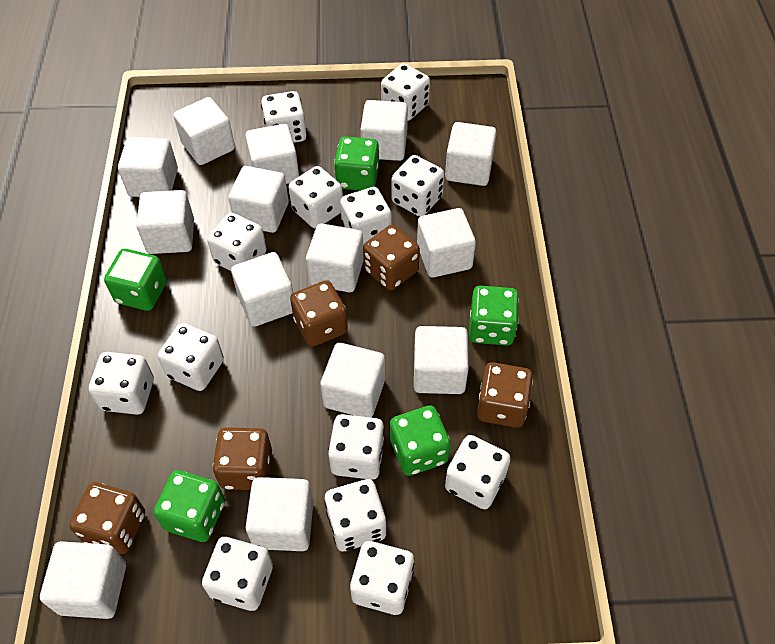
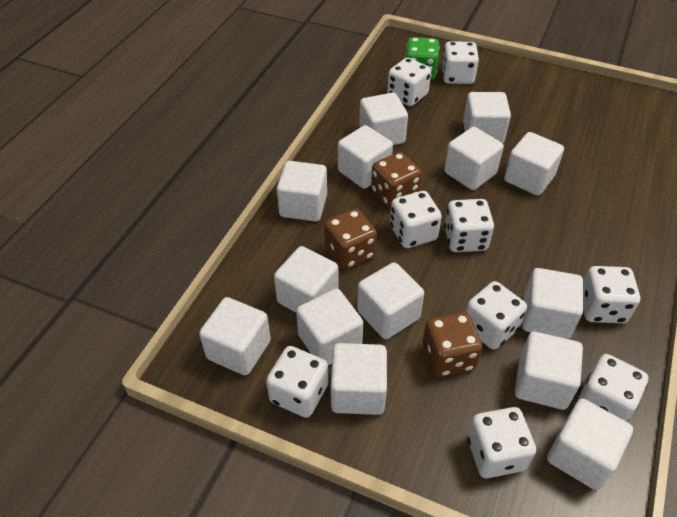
brown dice: 5 -> 3
green dice: 5 -> 1
white dice: 13 -> 9

